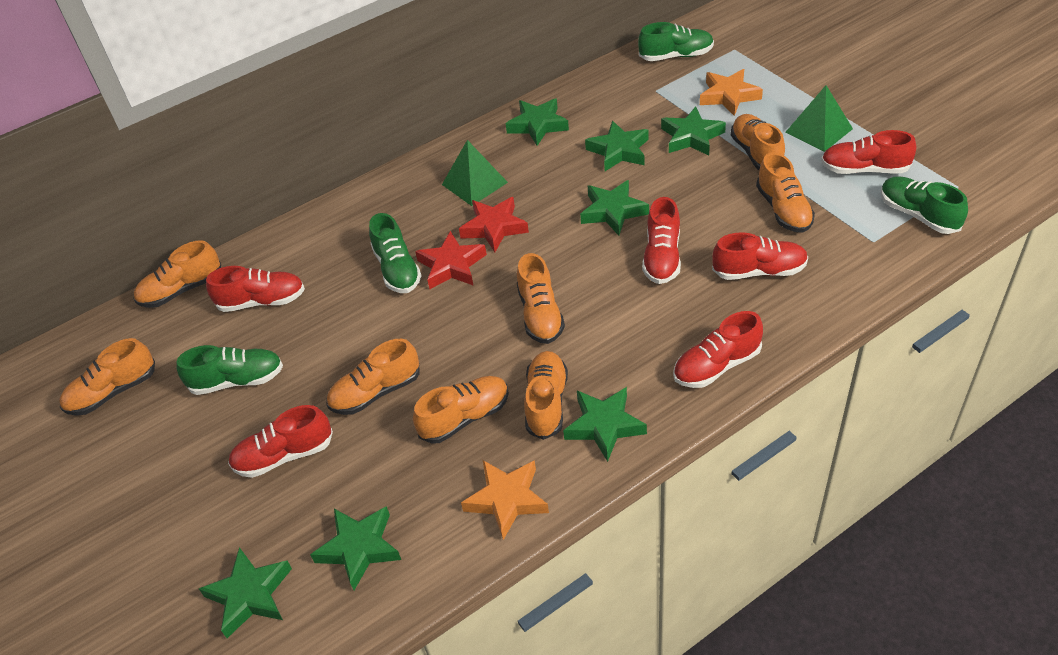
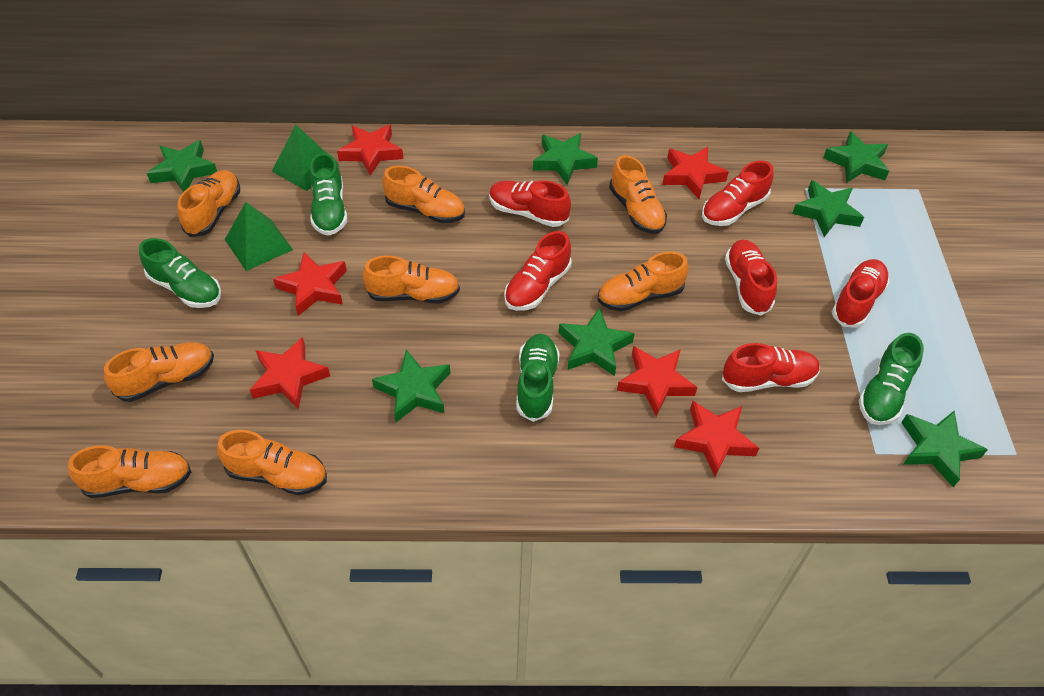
orange star: 2 -> 0
red star: 2 -> 6

